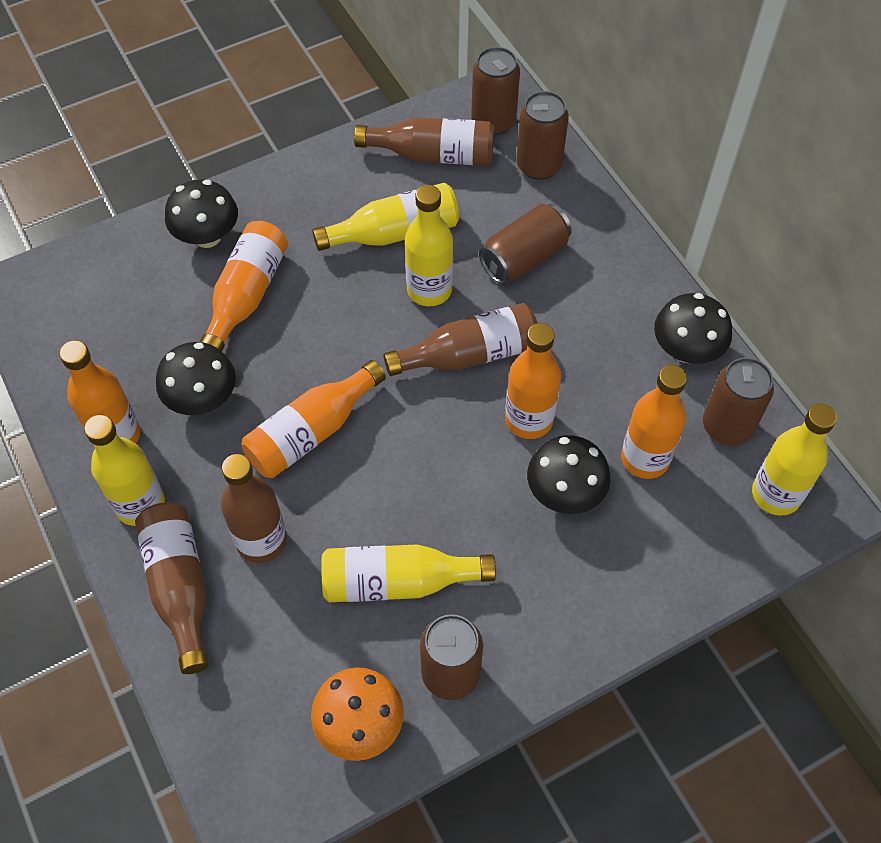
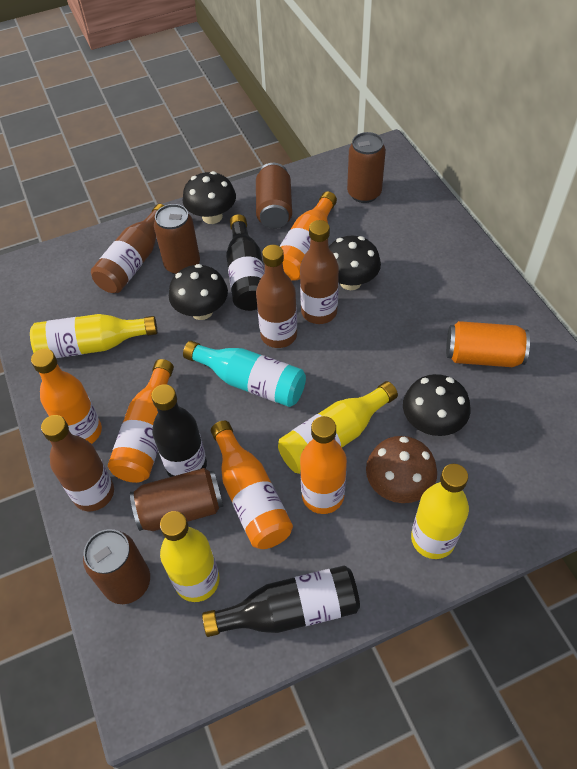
black bottle: 0 -> 3
brown mushroom: 0 -> 1
orange can: 0 -> 1
orange mushroom: 1 -> 0
turquoise bottle: 0 -> 1
yellow bottle: 5 -> 4

